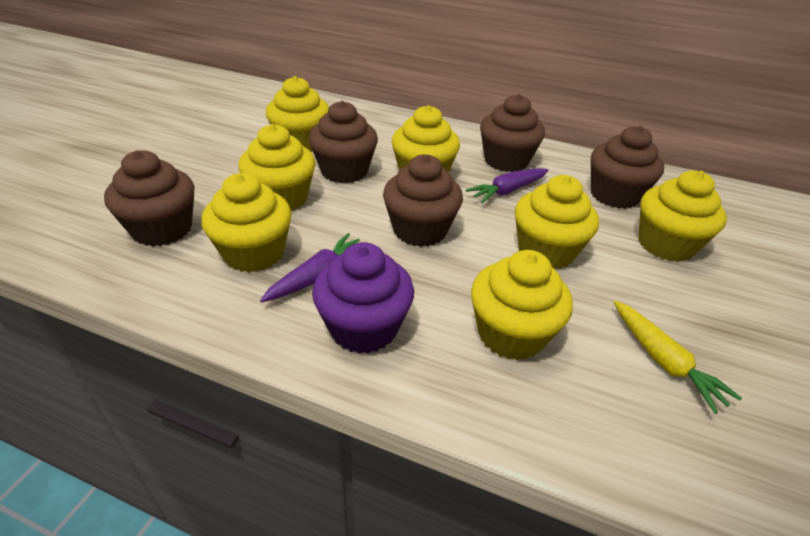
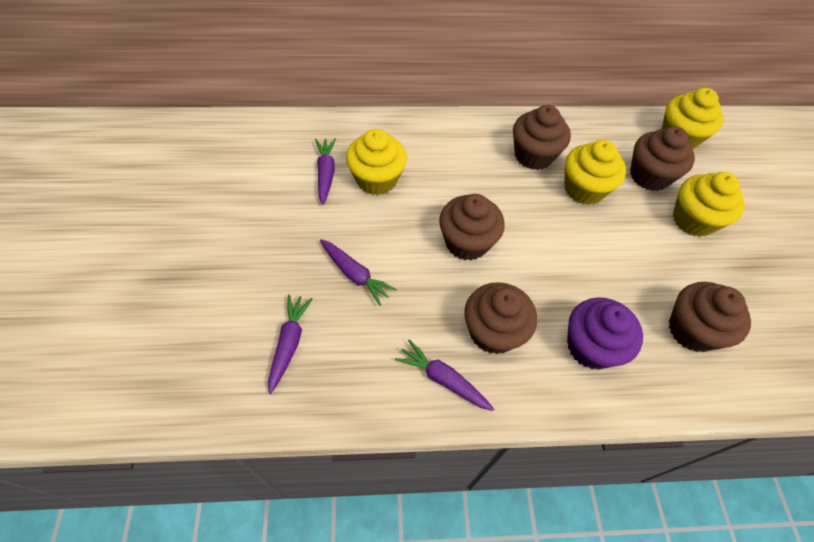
purple carrot: 2 -> 4
yellow carrot: 1 -> 0
yellow cupcake: 7 -> 4

